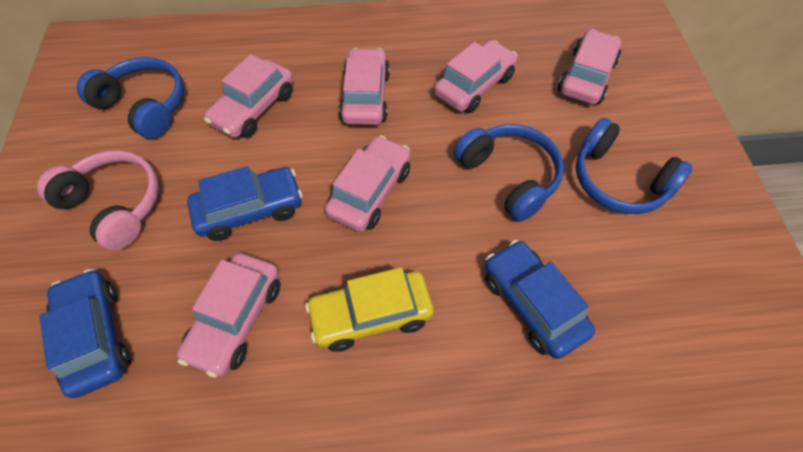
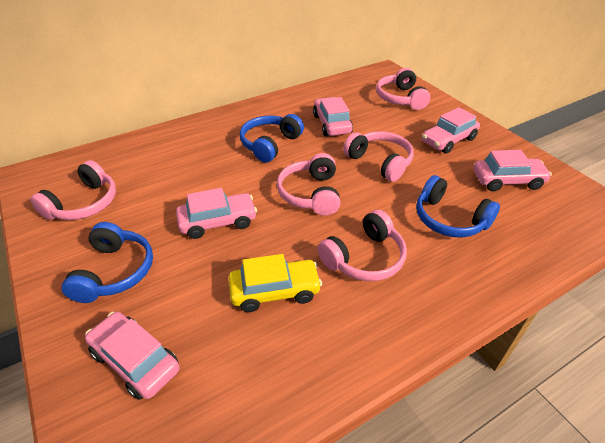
blue car: 3 -> 0
pink car: 6 -> 5
pink headphones: 1 -> 5

